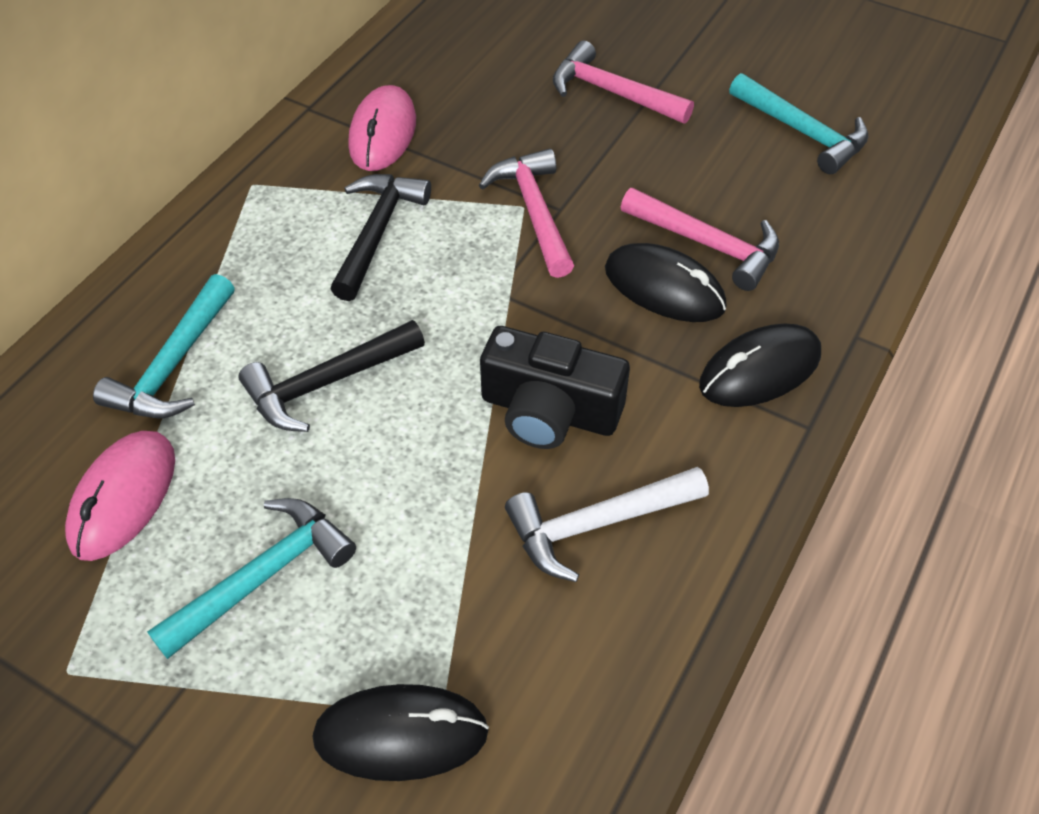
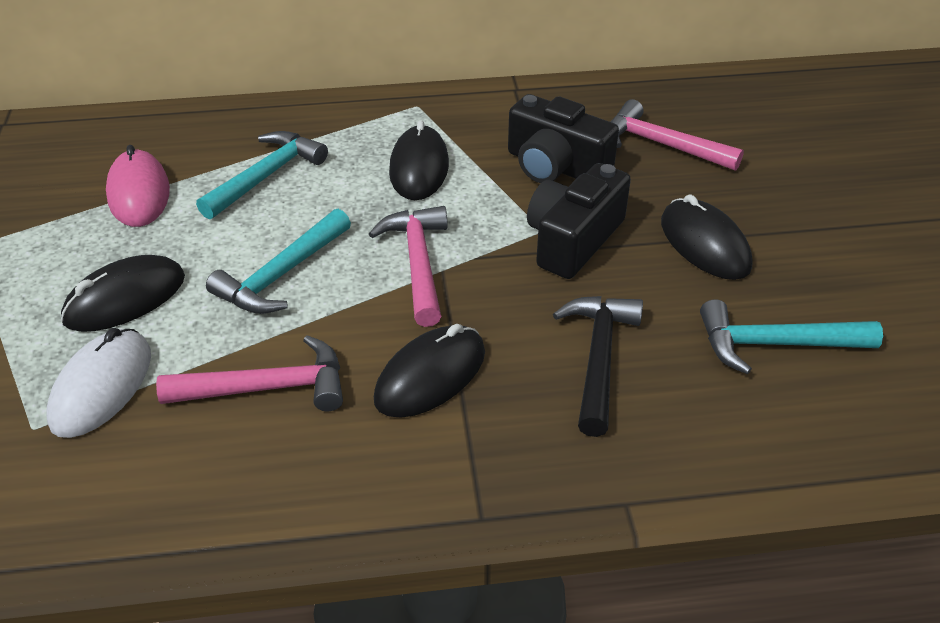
black camera: 1 -> 2
black hammer: 2 -> 1
black mouse: 3 -> 4
pink mouse: 2 -> 1
white hammer: 1 -> 0
white mouse: 0 -> 1

